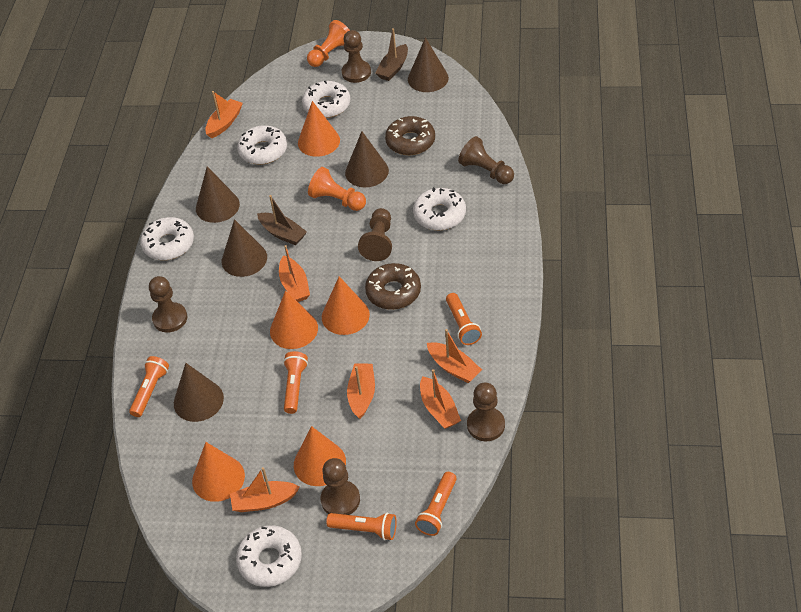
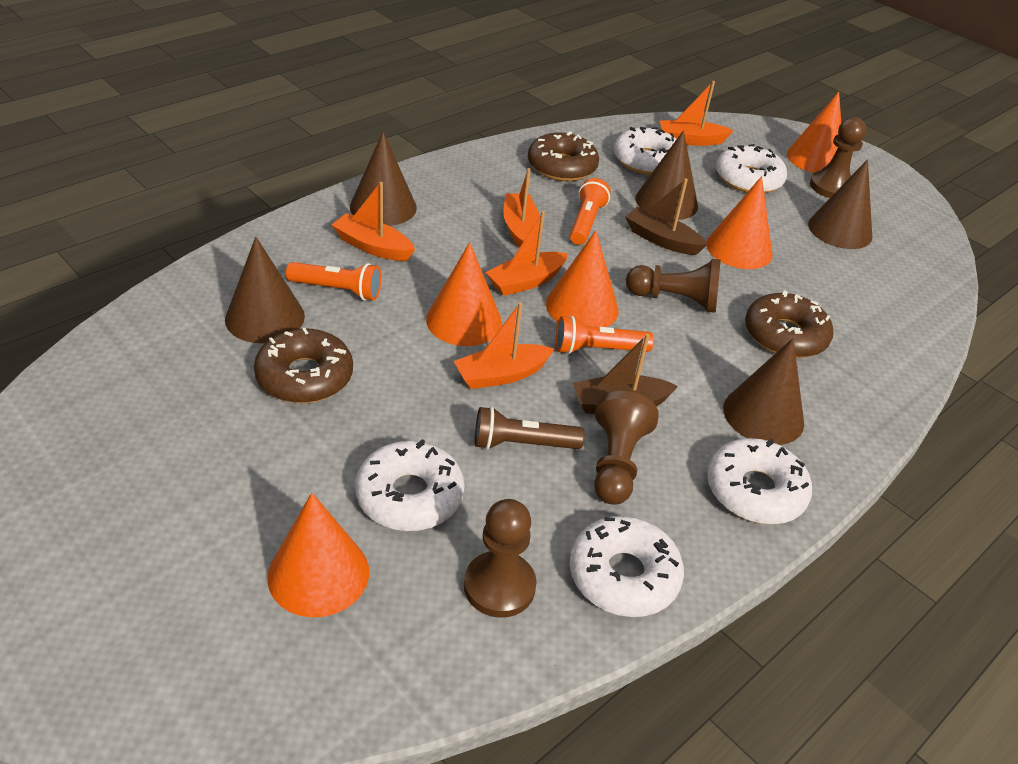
brown donut: 2 -> 3
brown flashlight: 0 -> 1
brown pawn: 6 -> 4
orange boat: 6 -> 5
orange flashlight: 5 -> 3
orange pawn: 2 -> 0

